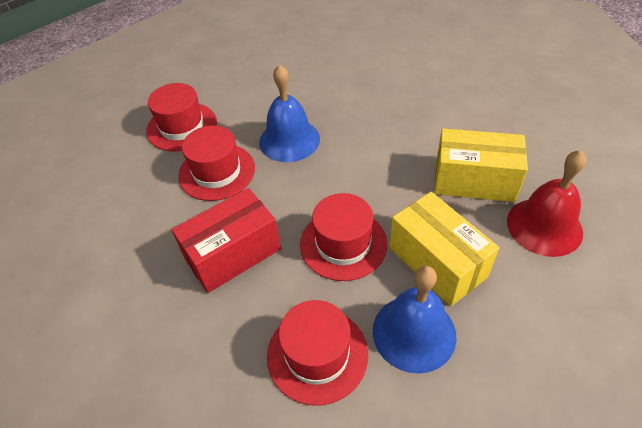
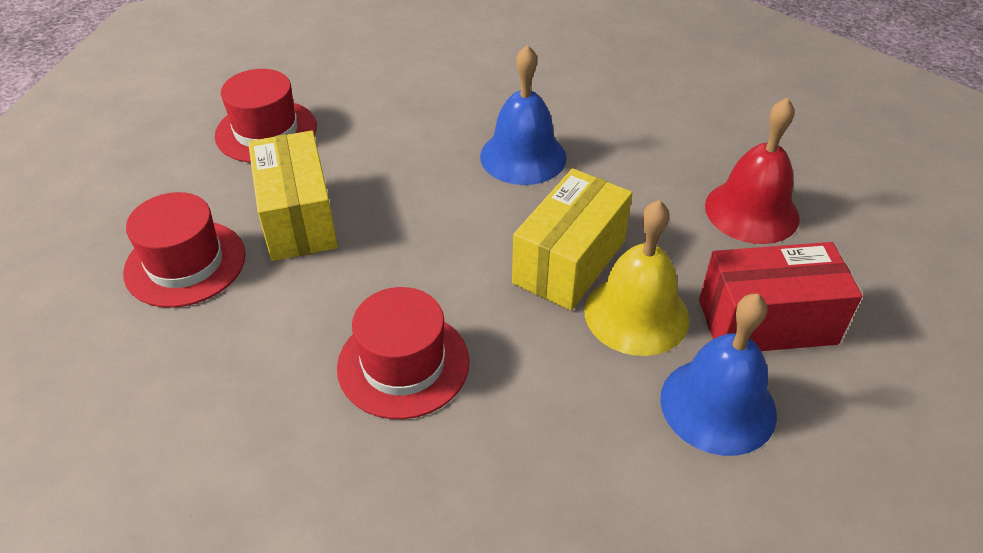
red hat: 4 -> 3
yellow bell: 0 -> 1

